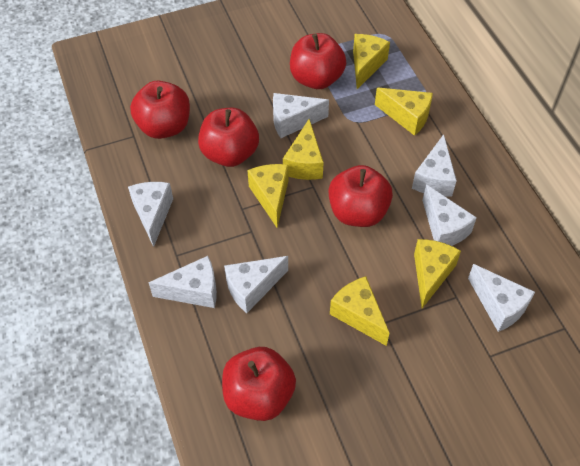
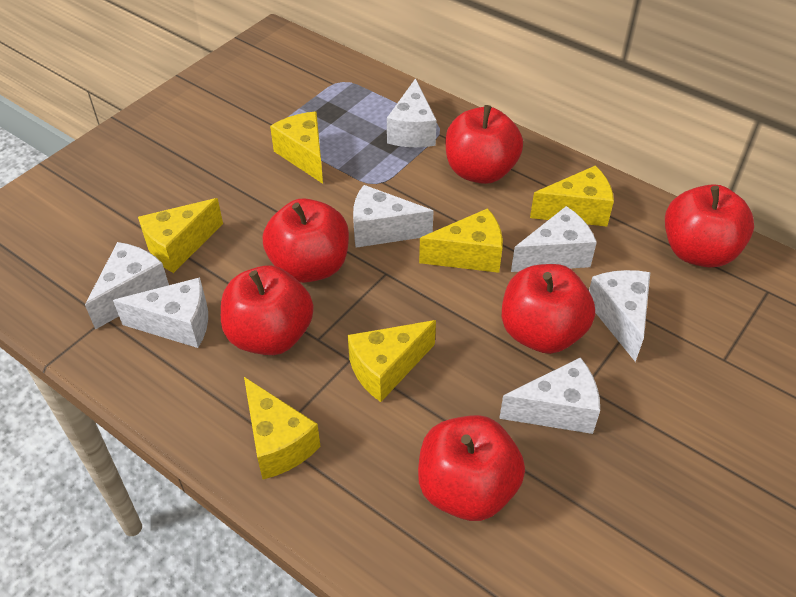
red apple: 5 -> 6

